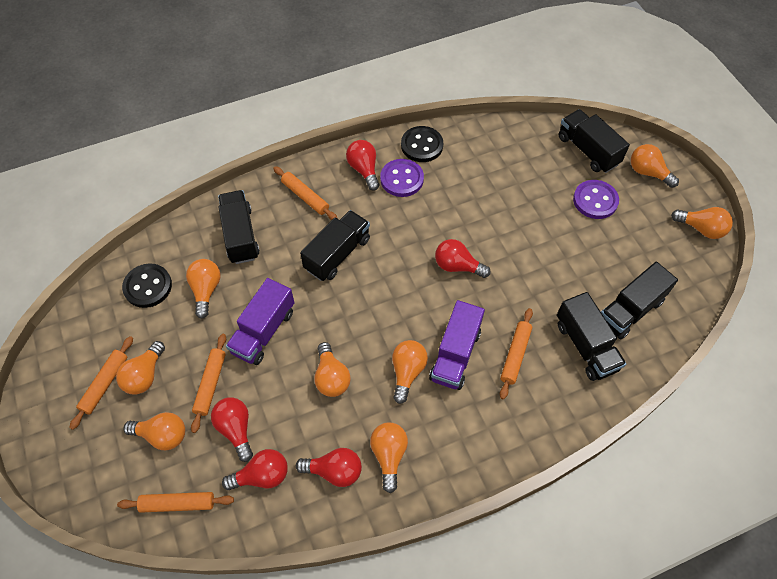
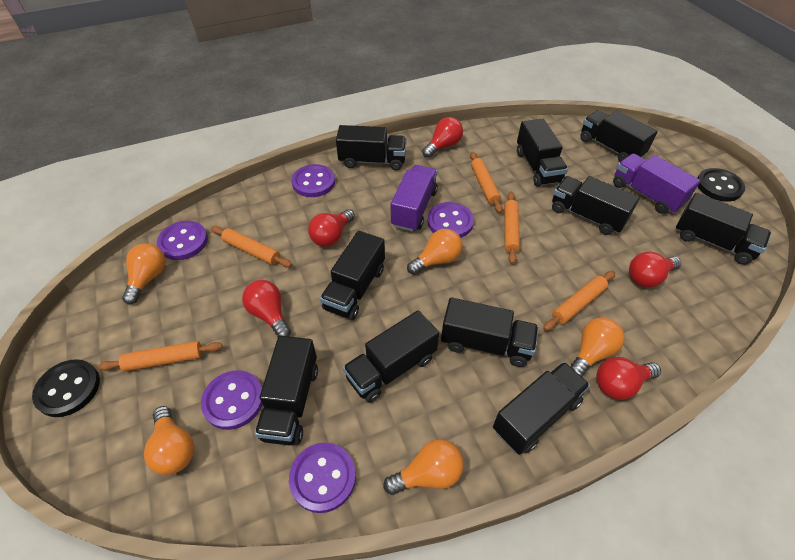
black truck: 5 -> 10
orange light bulb: 8 -> 5
purple button: 2 -> 5

